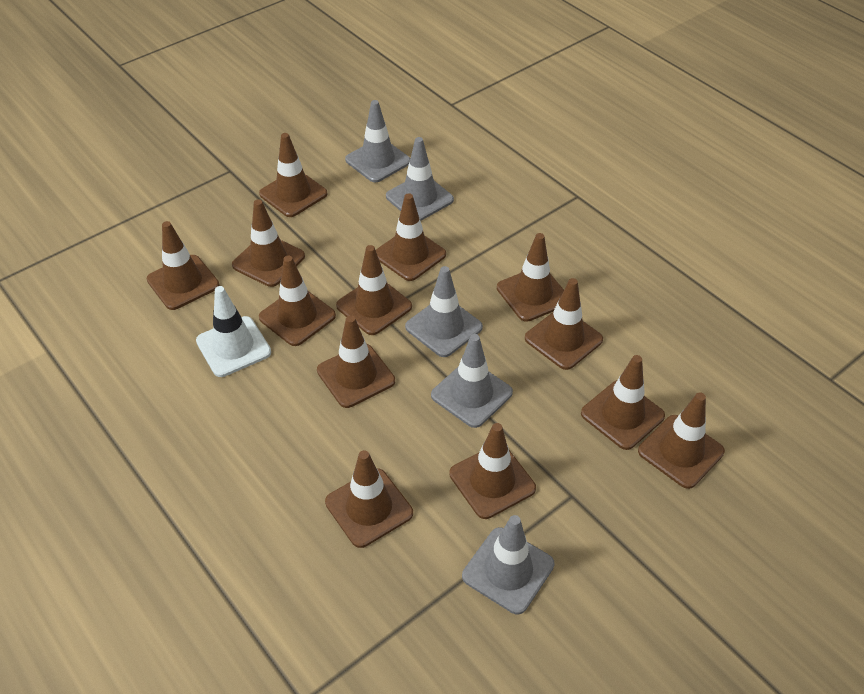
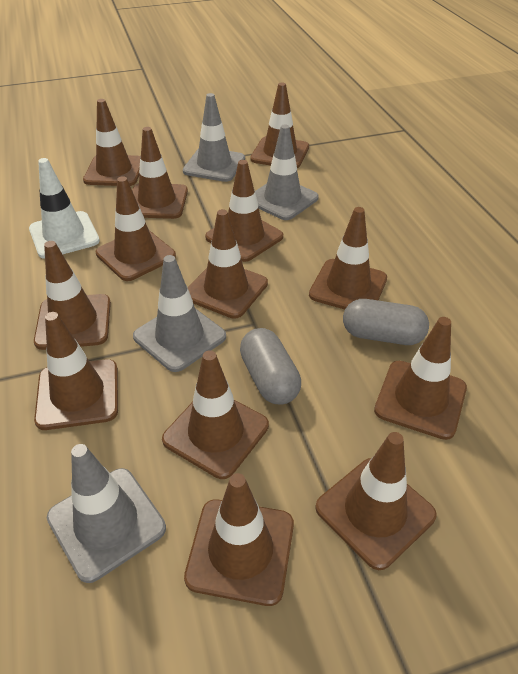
grey capsule: 0 -> 2
grey traffic cone: 5 -> 4

